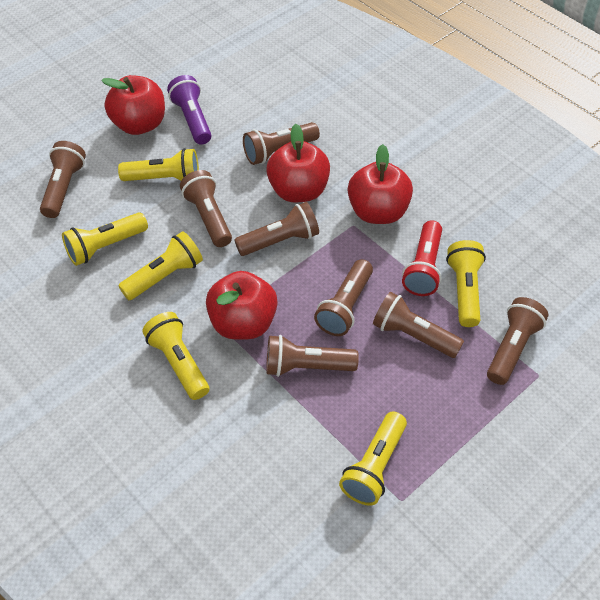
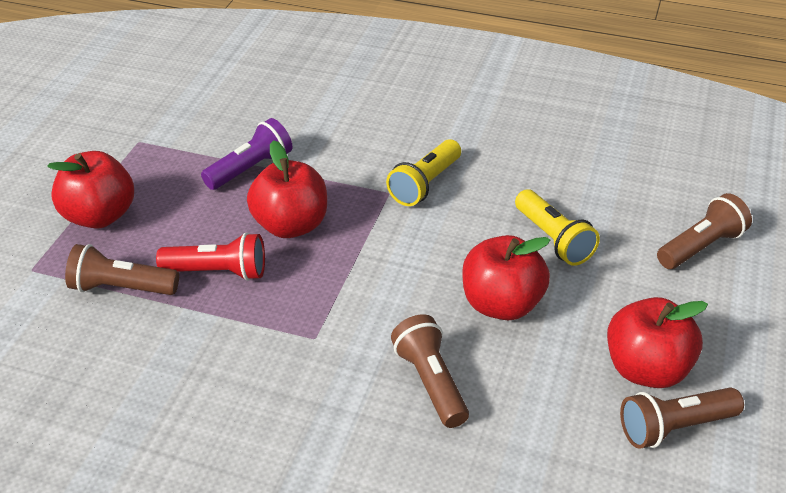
brown flashlight: 8 -> 4
yellow flashlight: 6 -> 2

